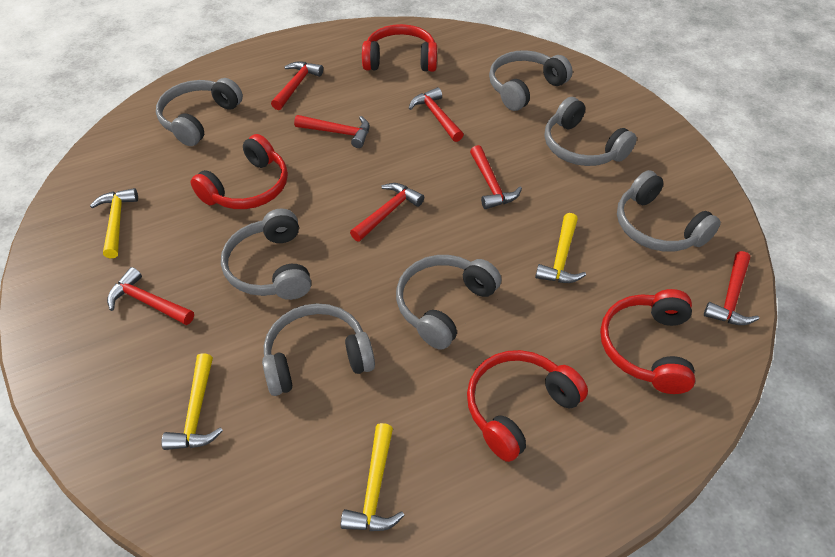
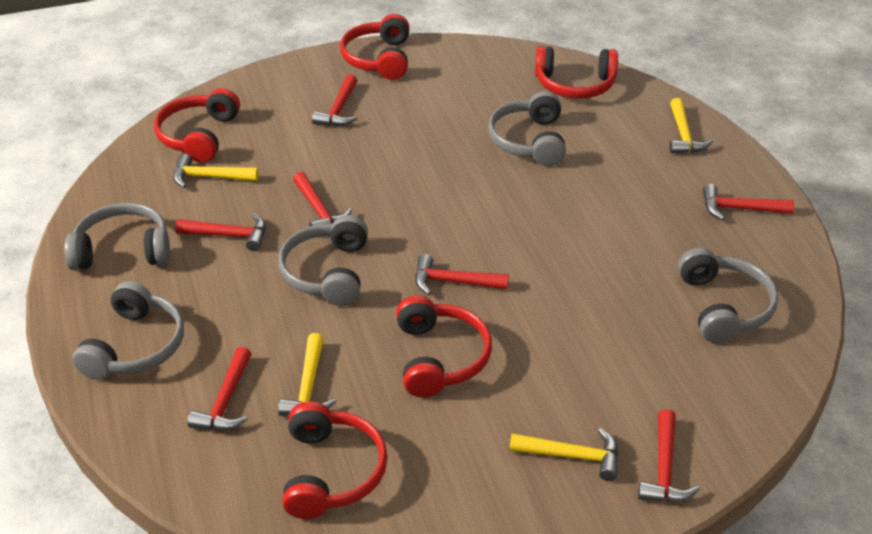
grey headphones: 7 -> 5
red headphones: 4 -> 5

